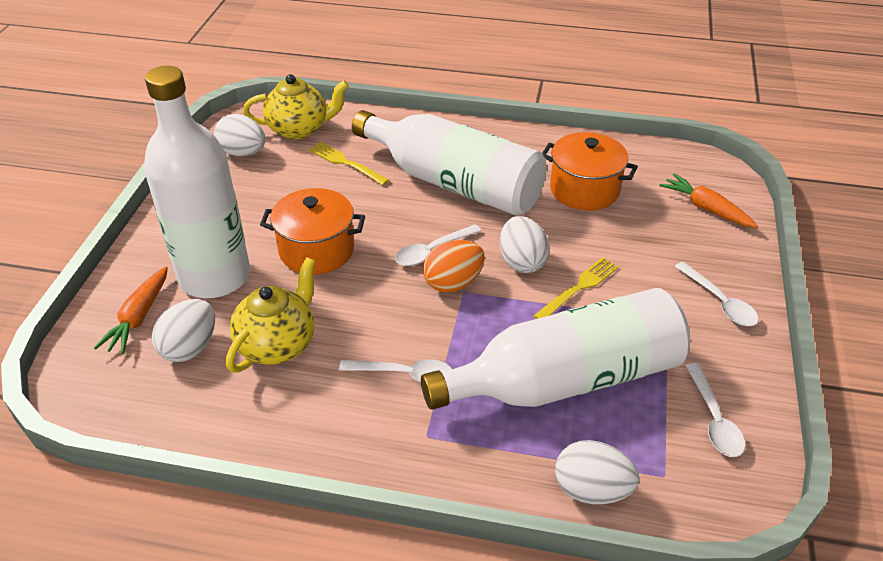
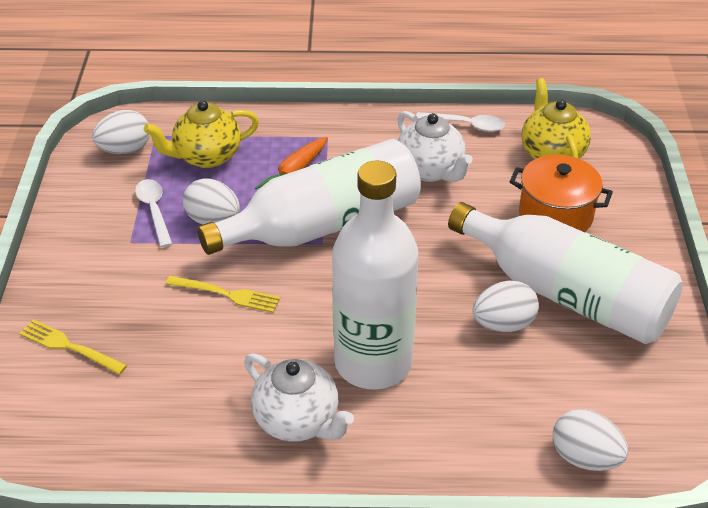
orange carrot: 2 -> 1
orange egg: 1 -> 0
orange pot: 2 -> 1
white spoon: 4 -> 2
white teapot: 0 -> 2

